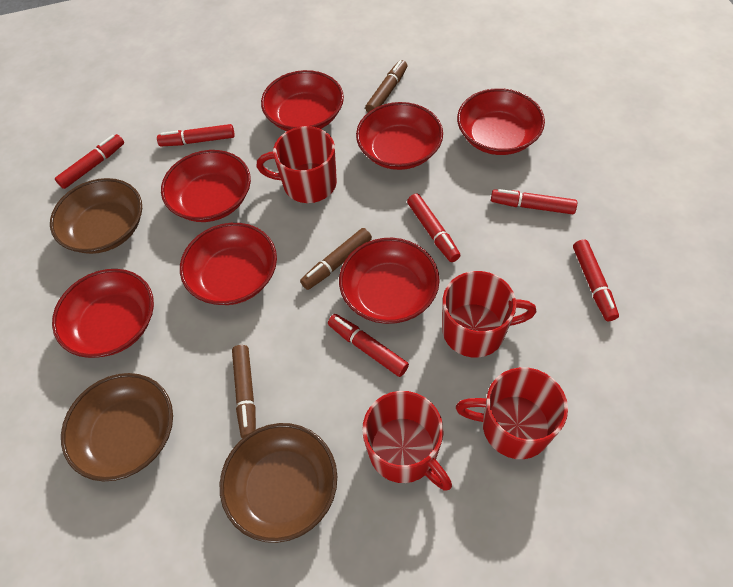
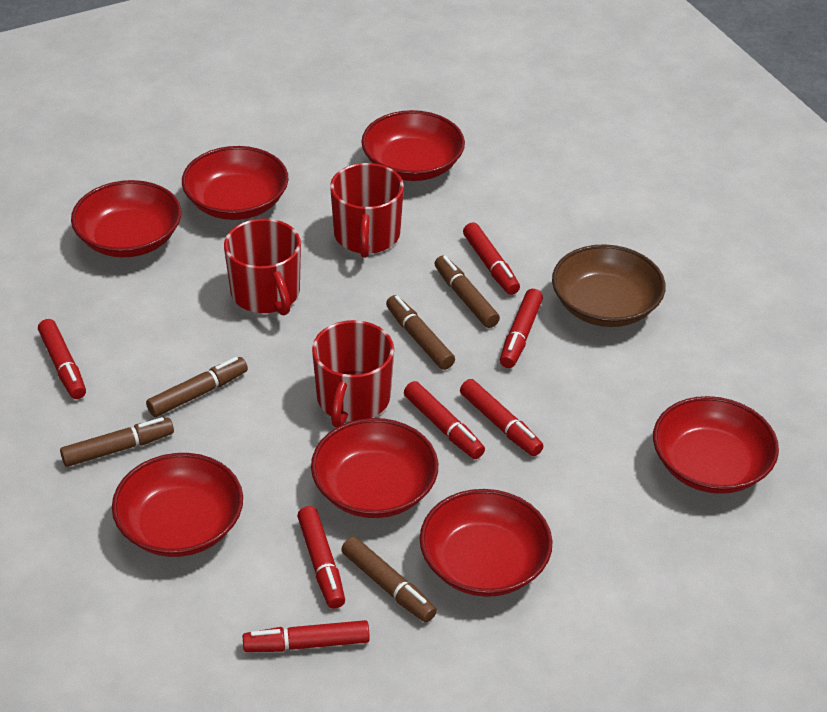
brown bowl: 3 -> 1
brown marker: 3 -> 5
red marker: 6 -> 7
red mug: 4 -> 3

